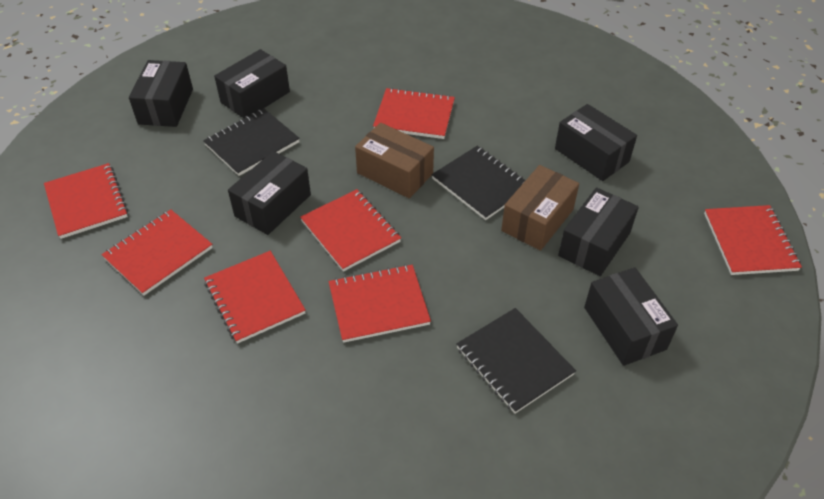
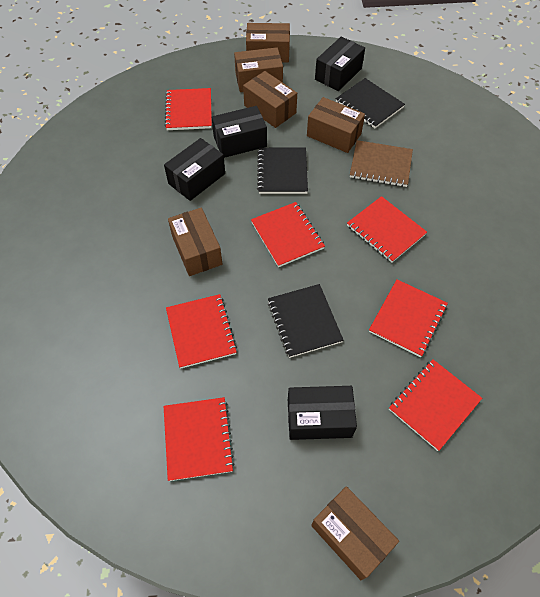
black box: 6 -> 4
brown box: 2 -> 6
brown notebook: 0 -> 1

